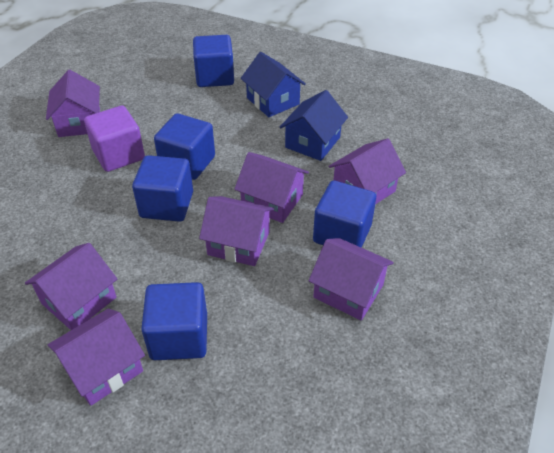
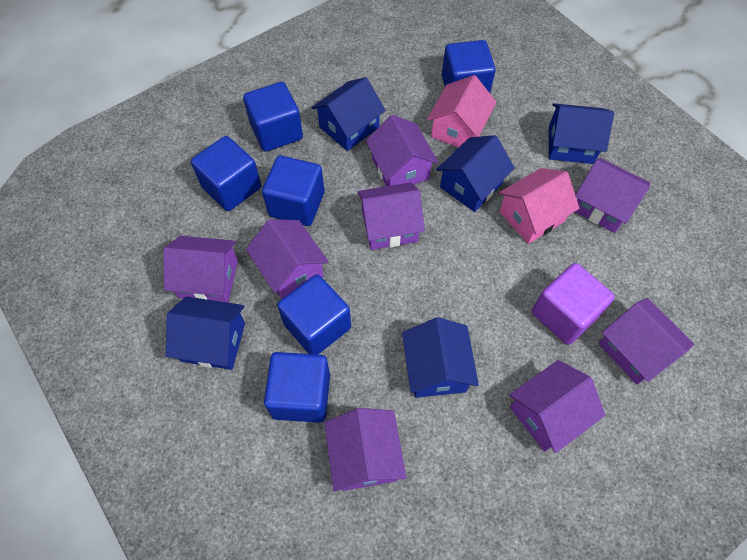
blue cube: 5 -> 6
blue house: 2 -> 5
pink house: 0 -> 2
purple house: 7 -> 8

